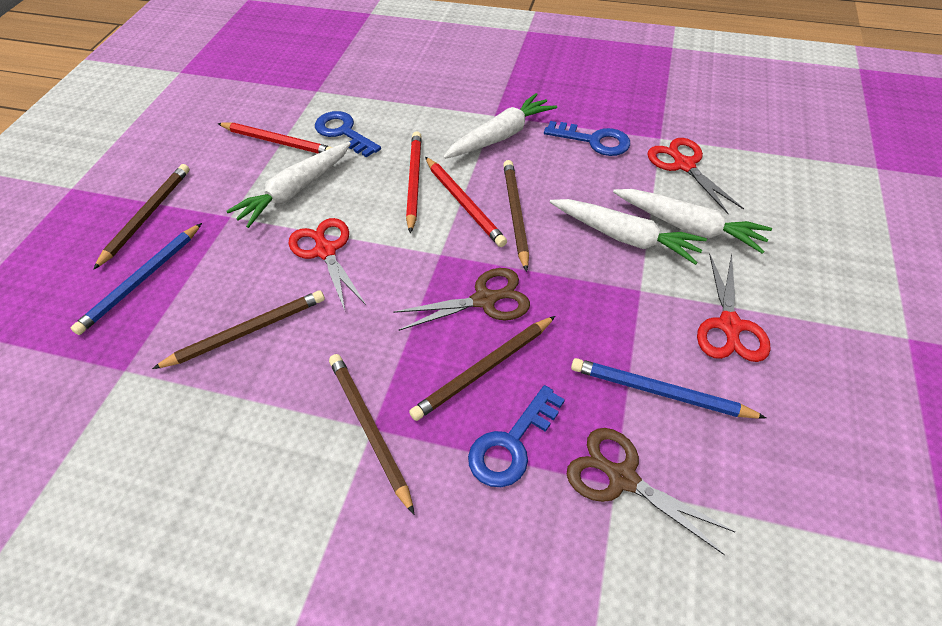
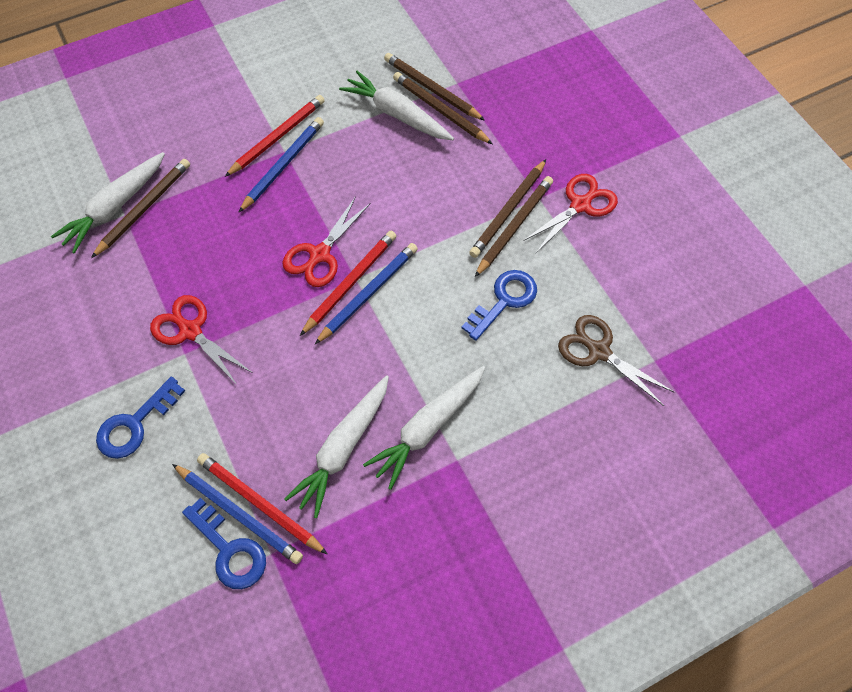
blue pencil: 2 -> 3
brown scissors: 2 -> 1

